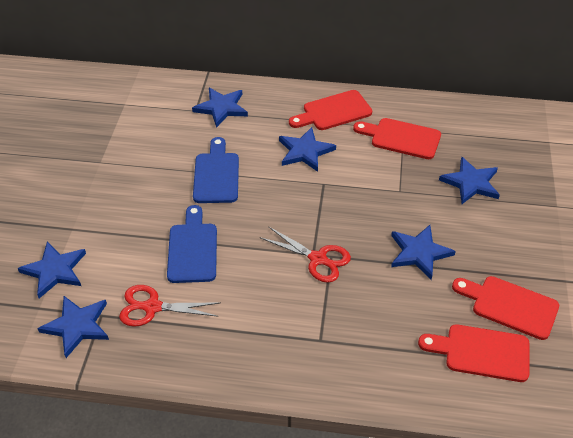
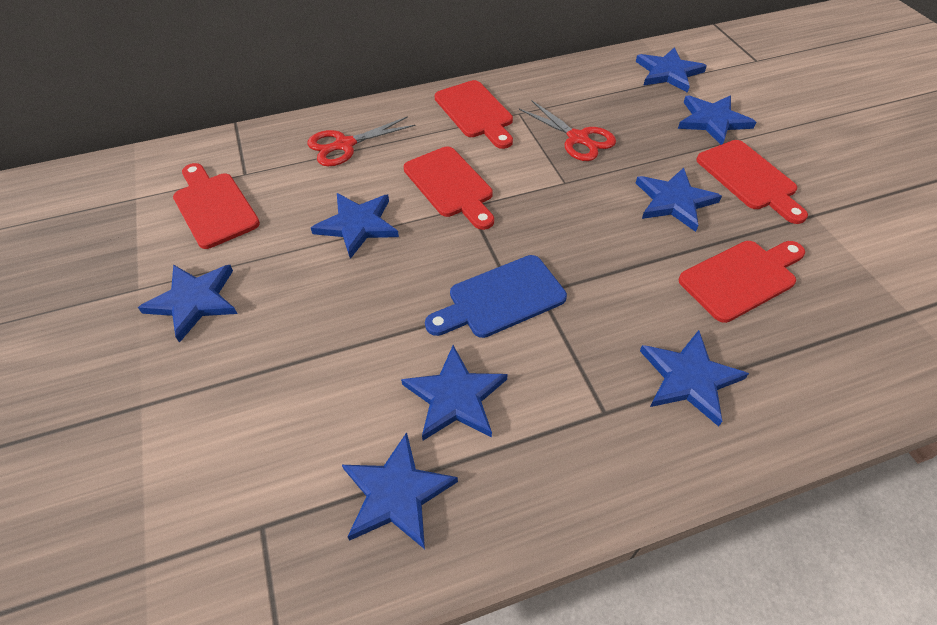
blue cutting board: 2 -> 1
blue star: 6 -> 8
red cutting board: 4 -> 5

